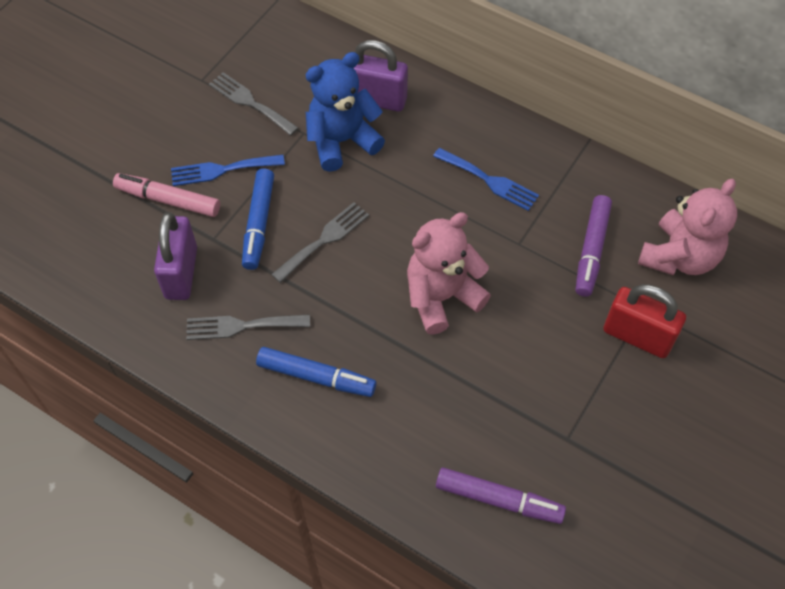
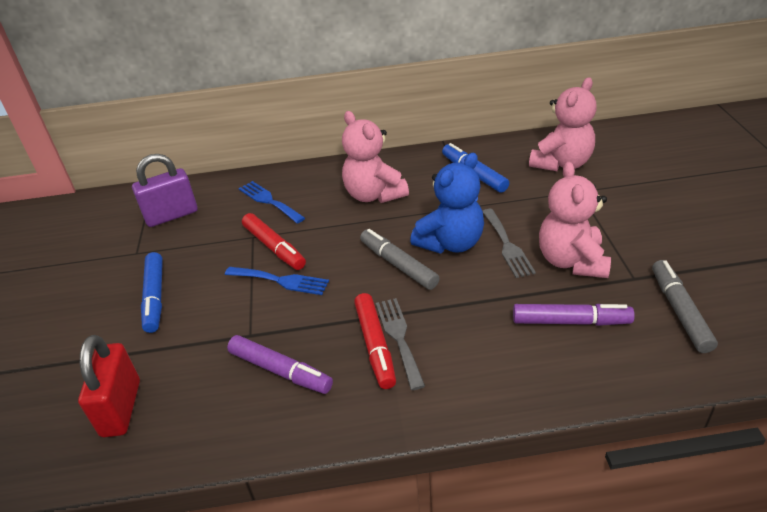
grey fork: 3 -> 2
grey marker: 0 -> 2
pink marker: 1 -> 0
pink teddy bear: 2 -> 3
purple padlock: 2 -> 1
red marker: 0 -> 2

